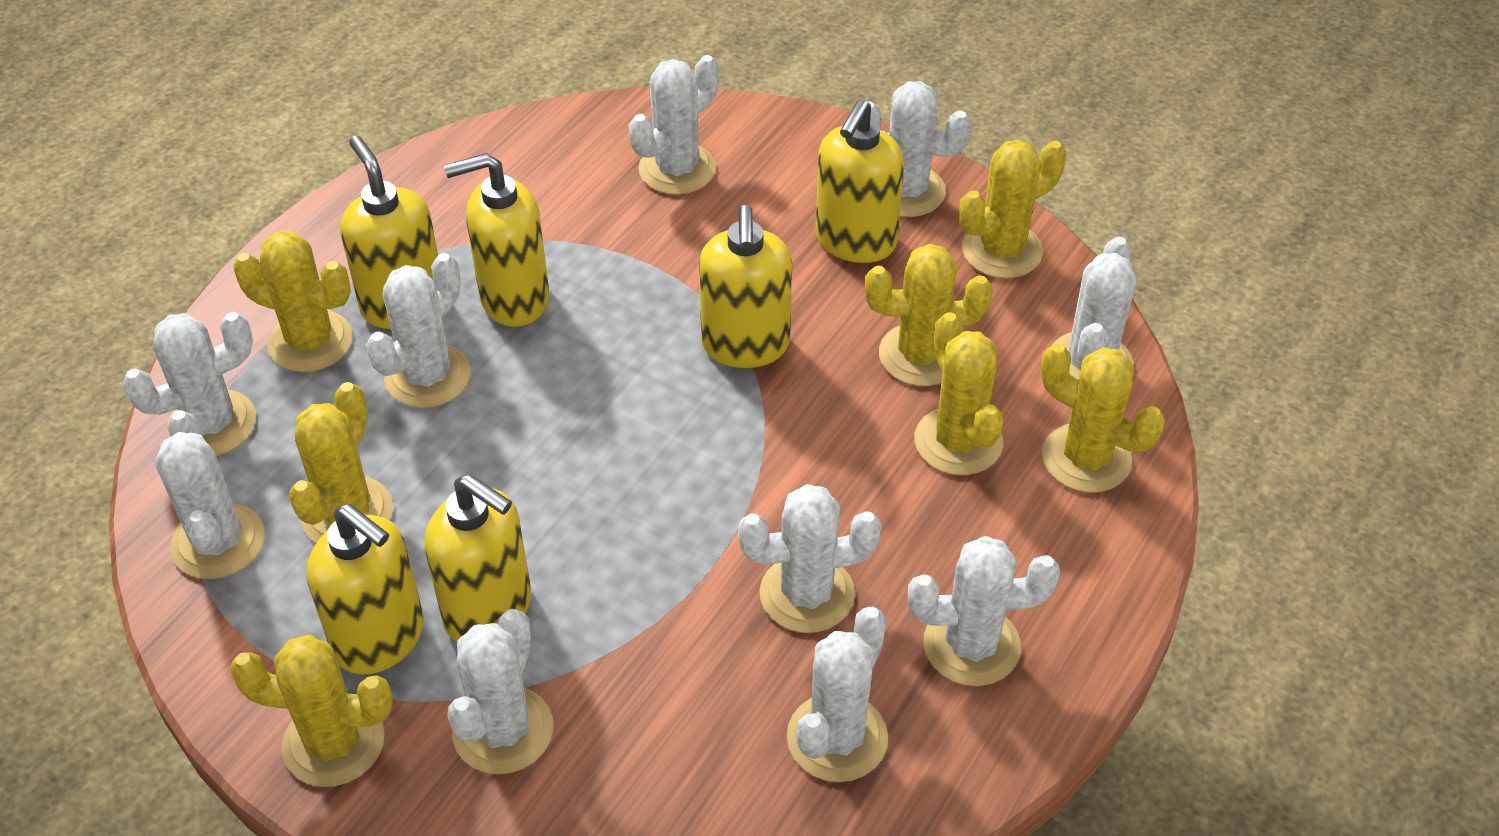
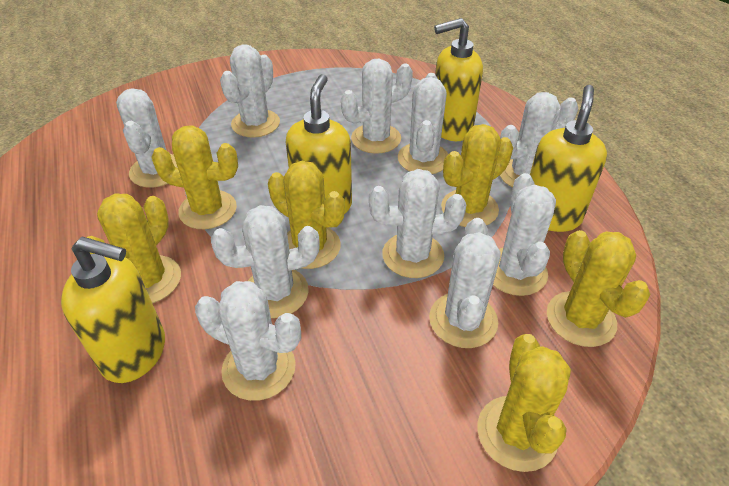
yellow cactus: 7 -> 6
yellow soap dispenser: 6 -> 4

